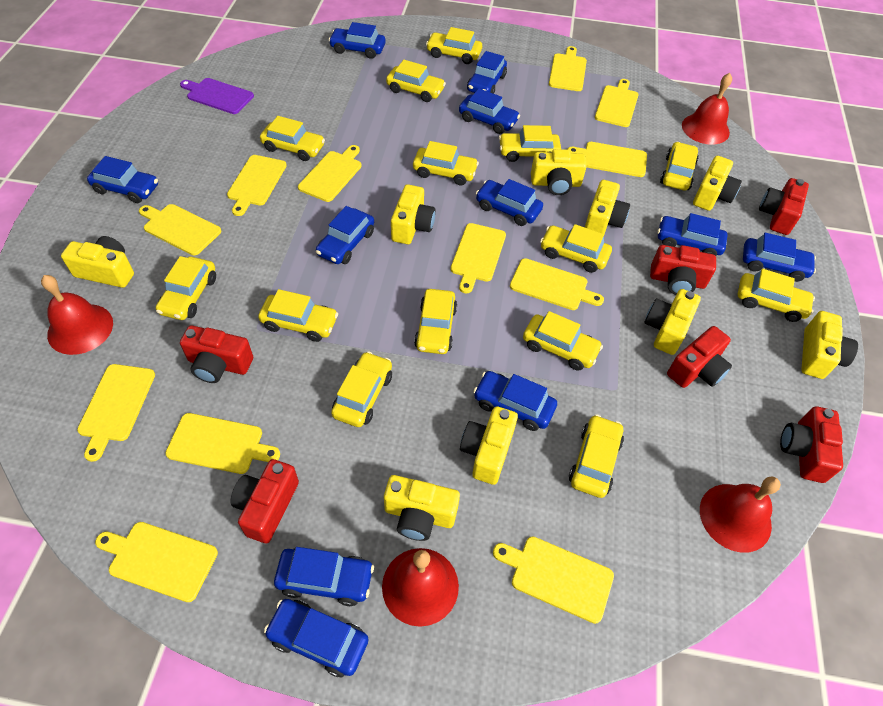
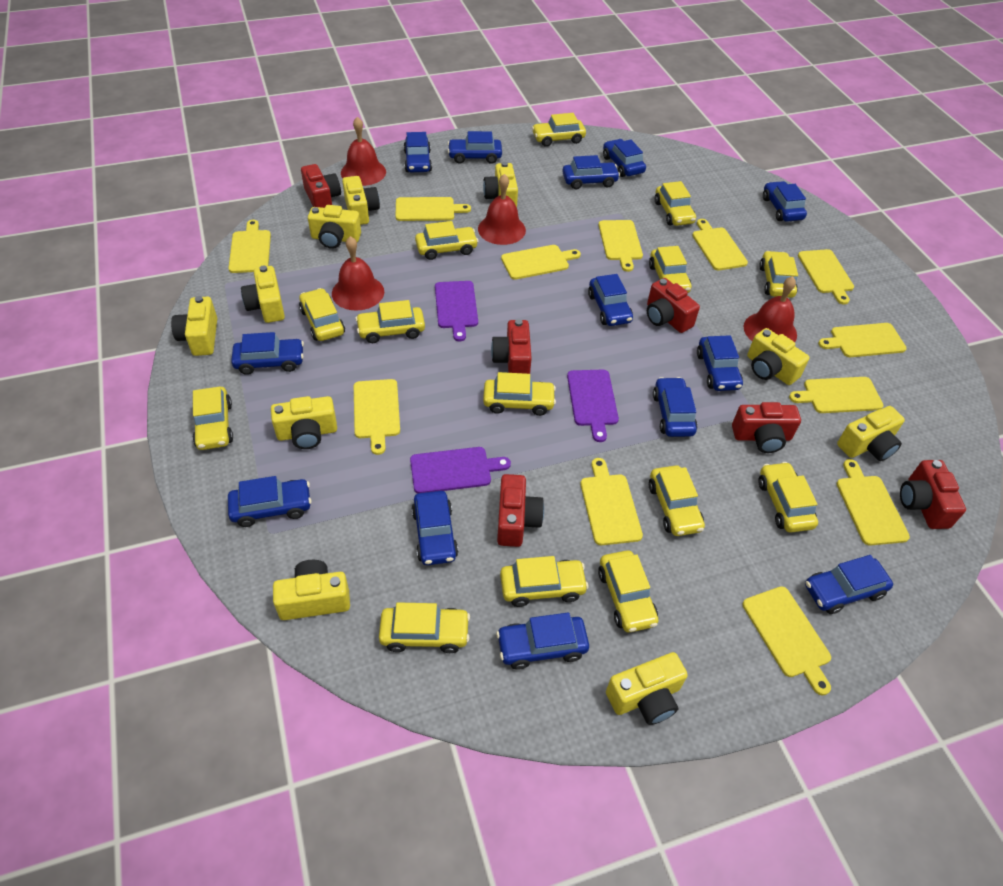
blue car: 11 -> 13
purple cutting board: 1 -> 3
yellow camera: 9 -> 10

